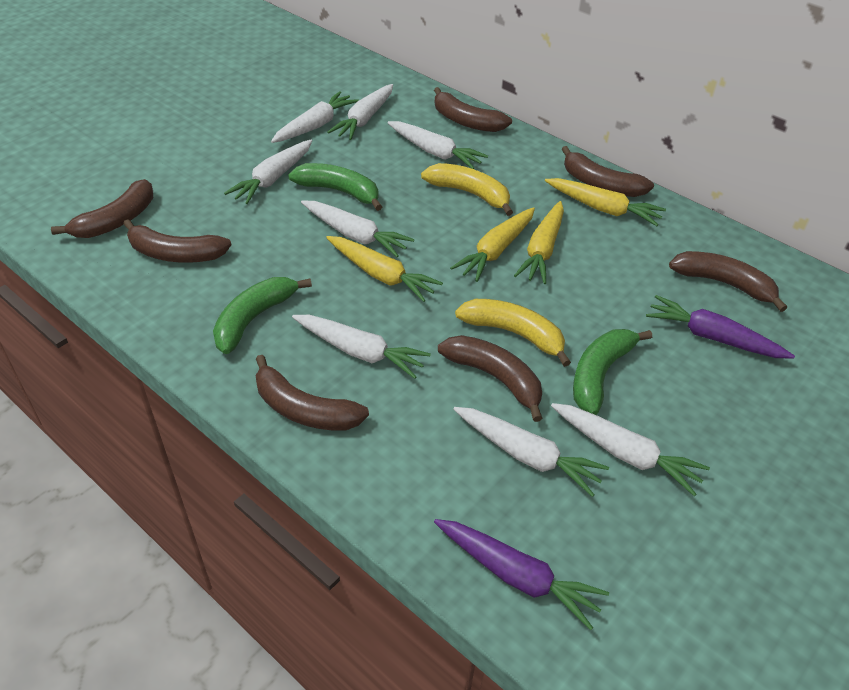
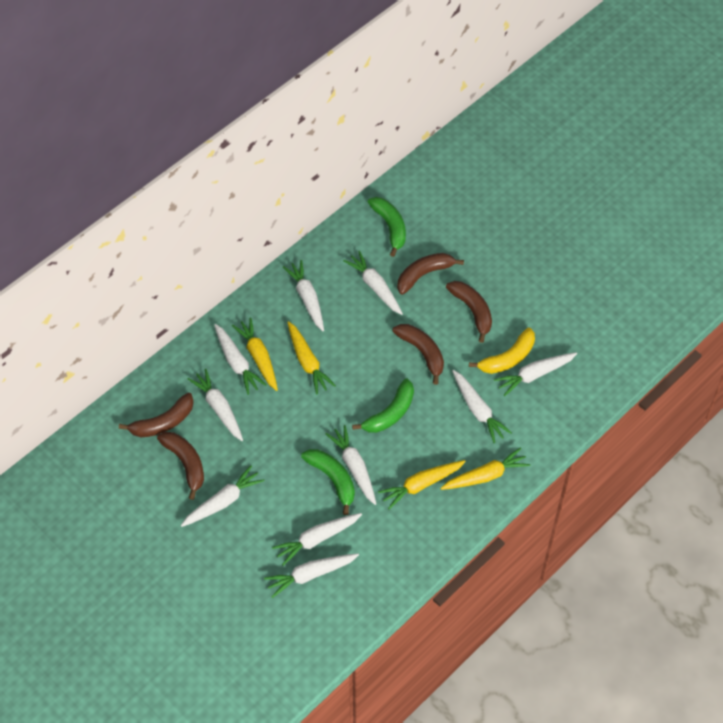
brown banana: 7 -> 5
purple carrot: 2 -> 0
white carrot: 8 -> 10
yellow banana: 2 -> 1

